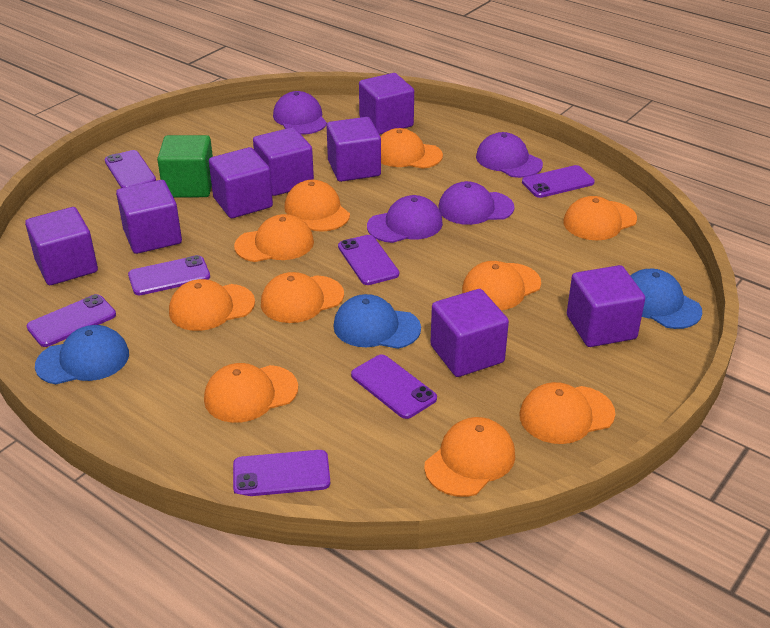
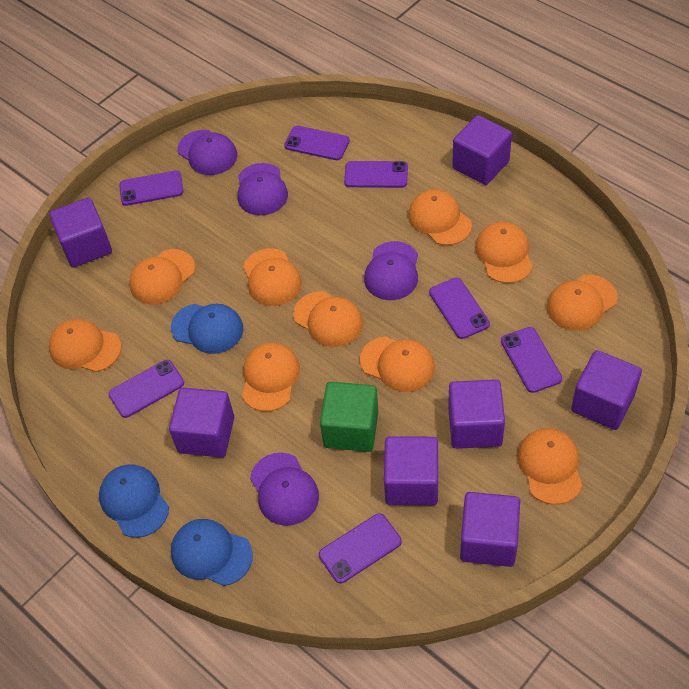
purple cube: 8 -> 7

